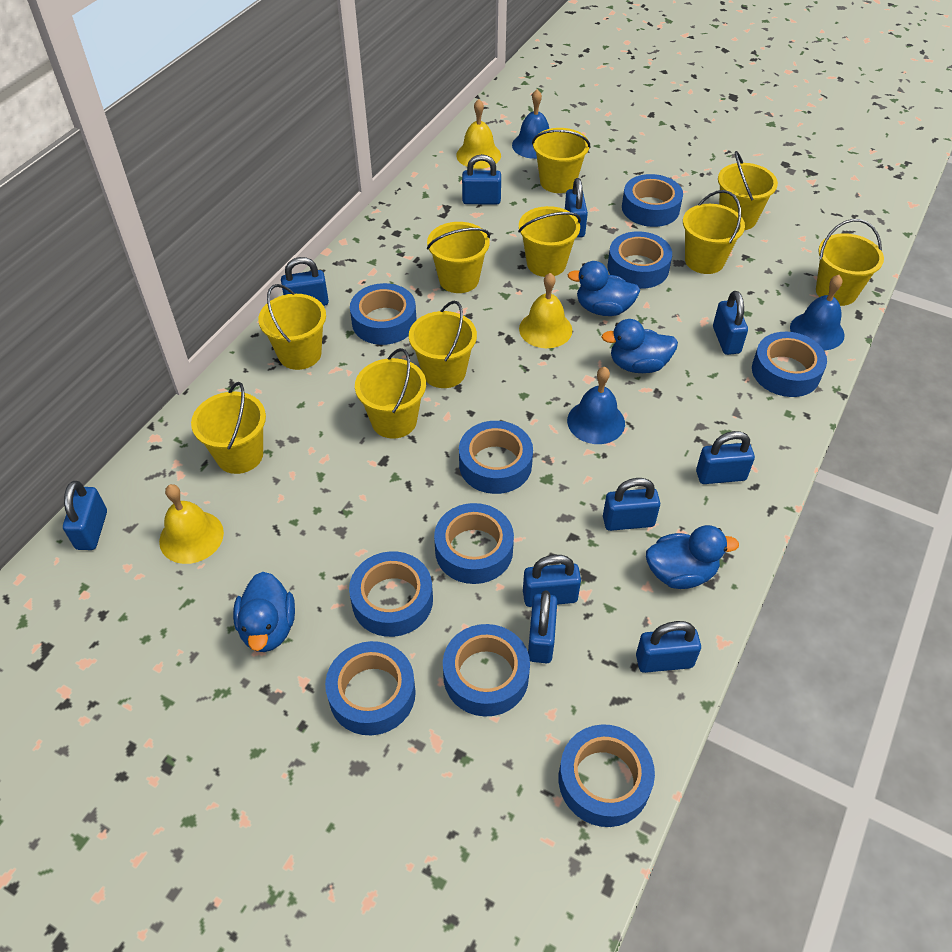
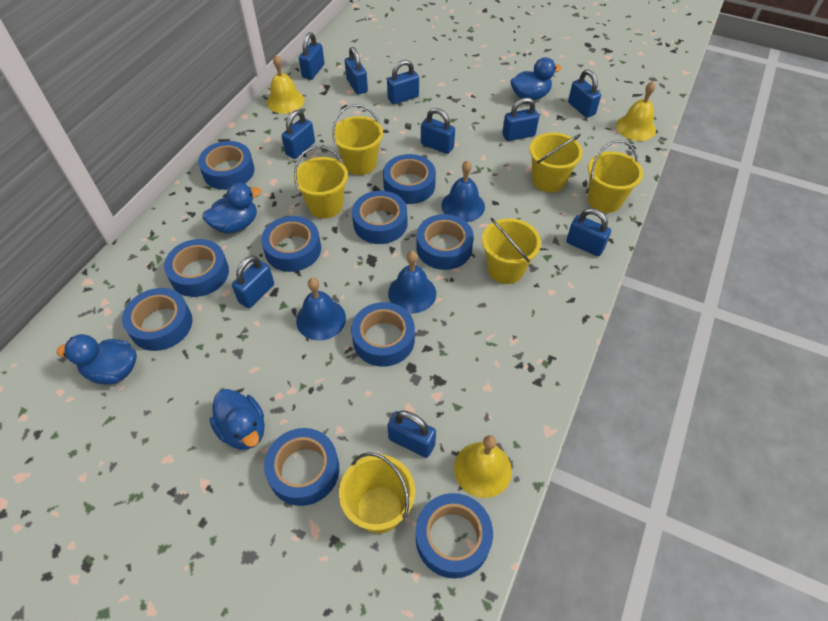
yellow bucket: 10 -> 6

